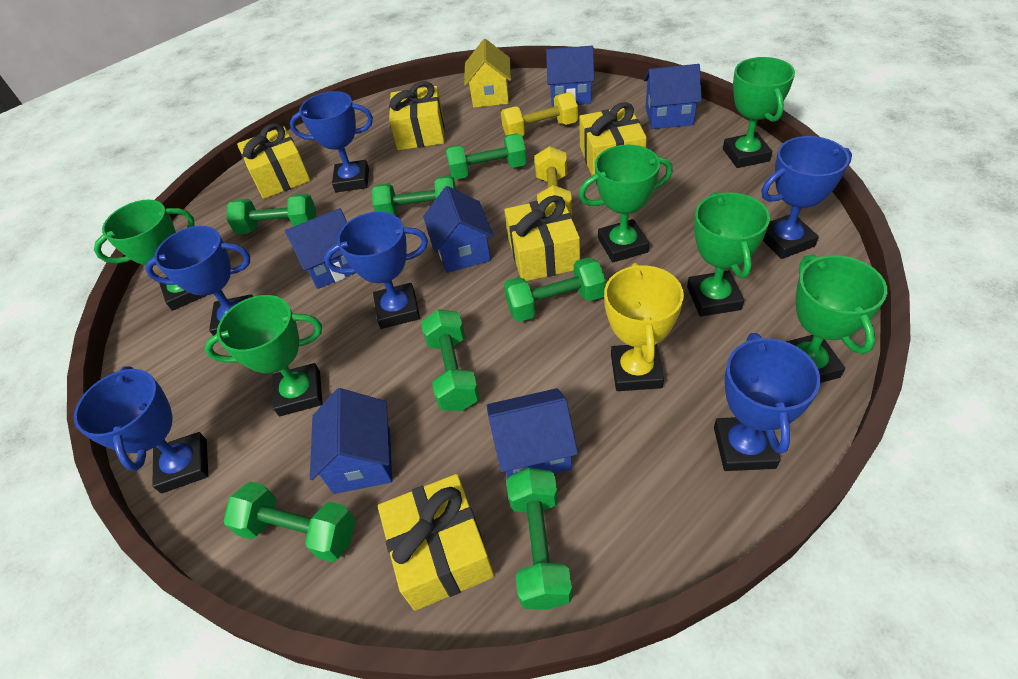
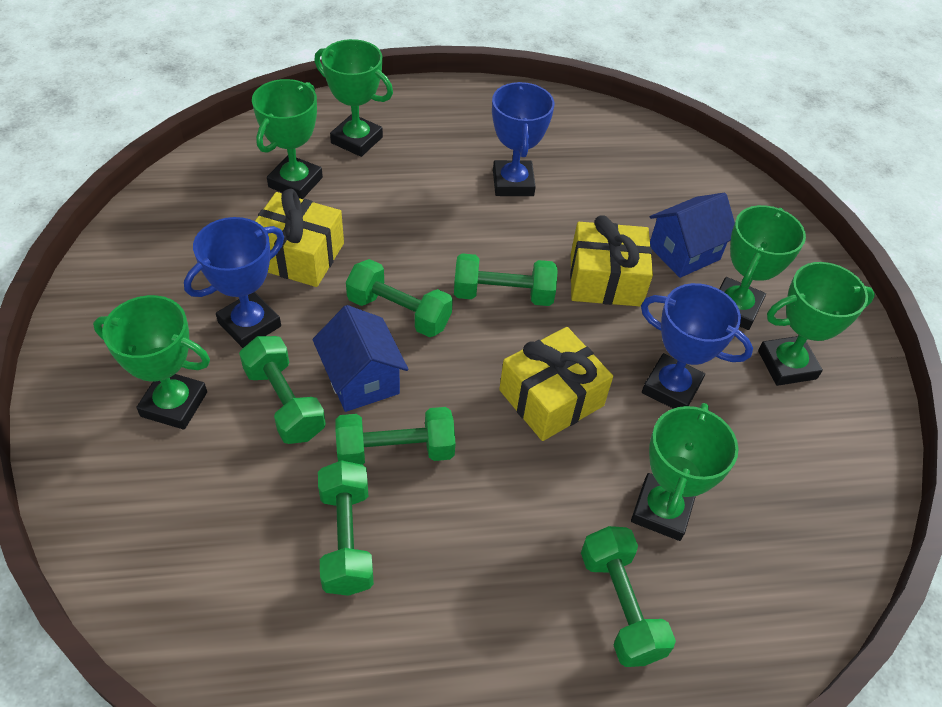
blue house: 6 -> 2
blue trophy: 6 -> 3
green dumbbell: 7 -> 6
yellow dumbbell: 2 -> 0
yellow gift: 5 -> 3
yellow house: 1 -> 0
yellow trophy: 1 -> 0

